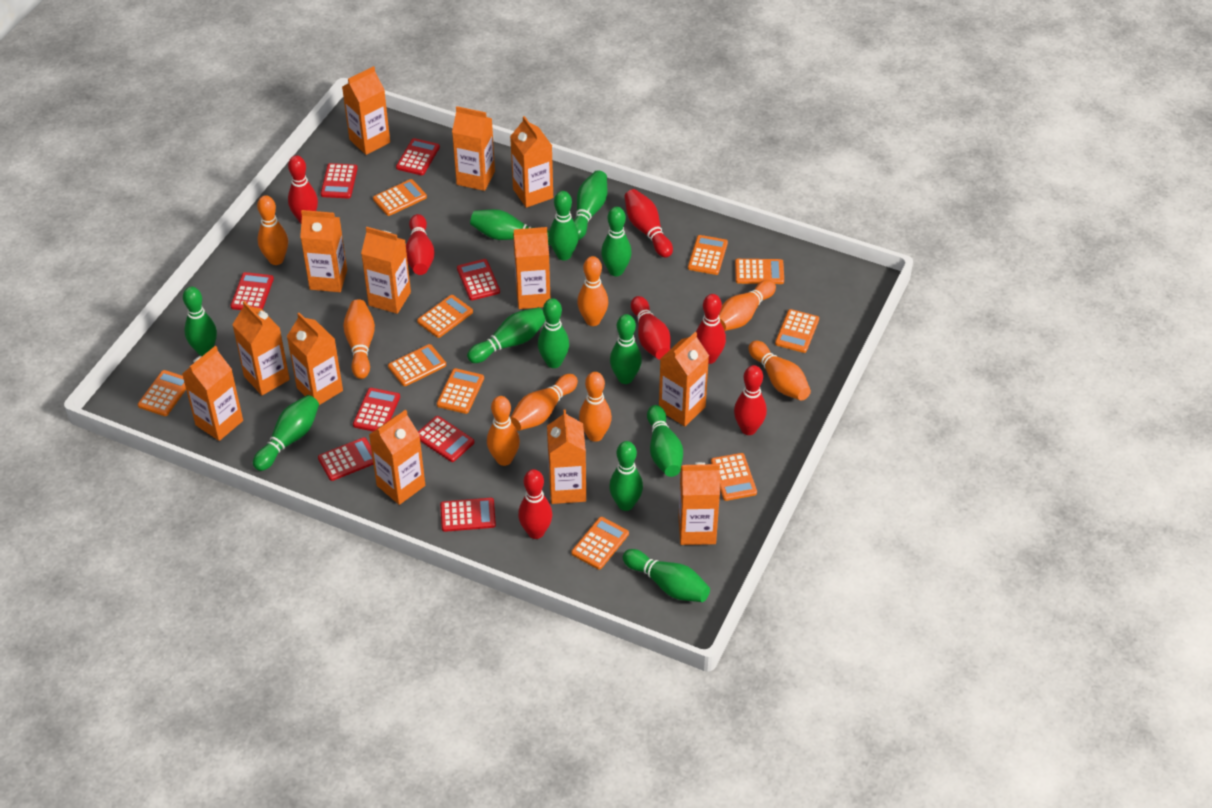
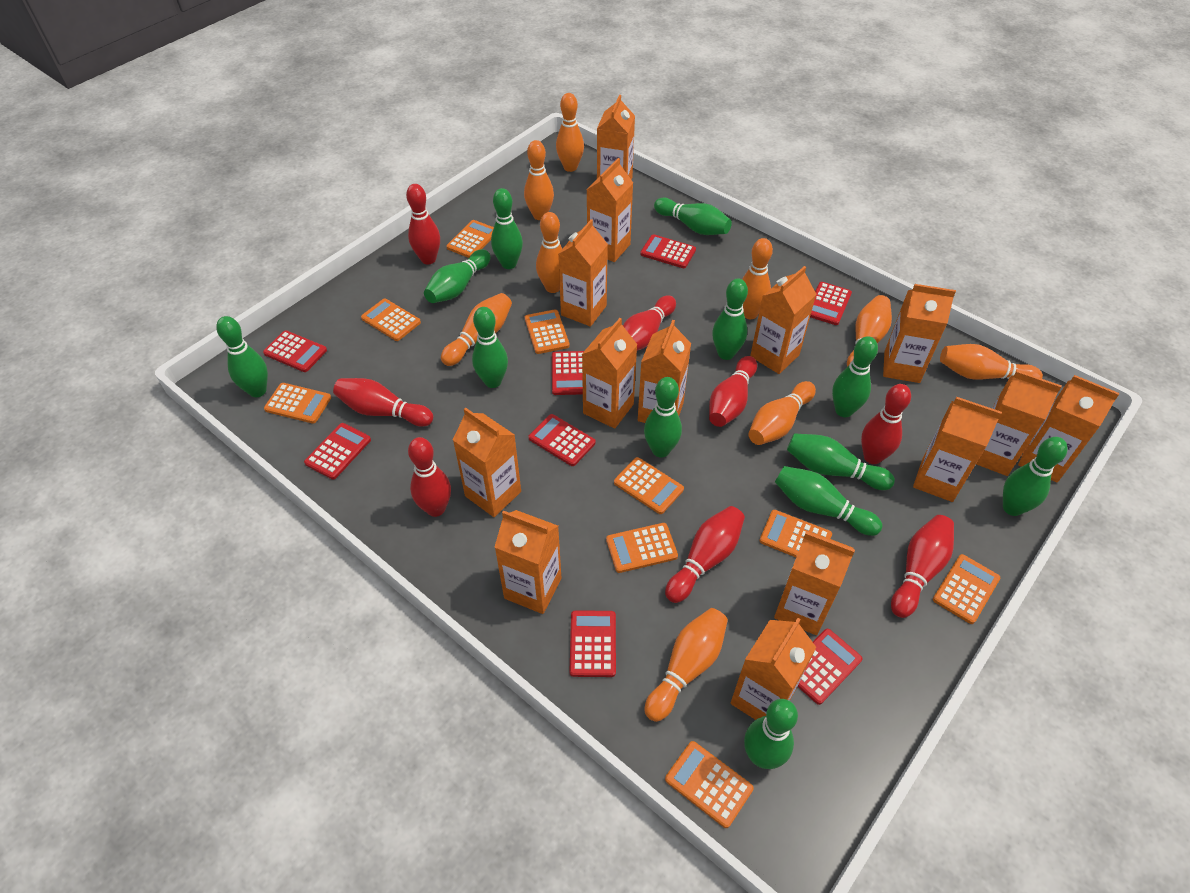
orange bowling pin: 8 -> 9
orange calculator: 10 -> 9
orange carton: 13 -> 14
red bowling pin: 7 -> 8

